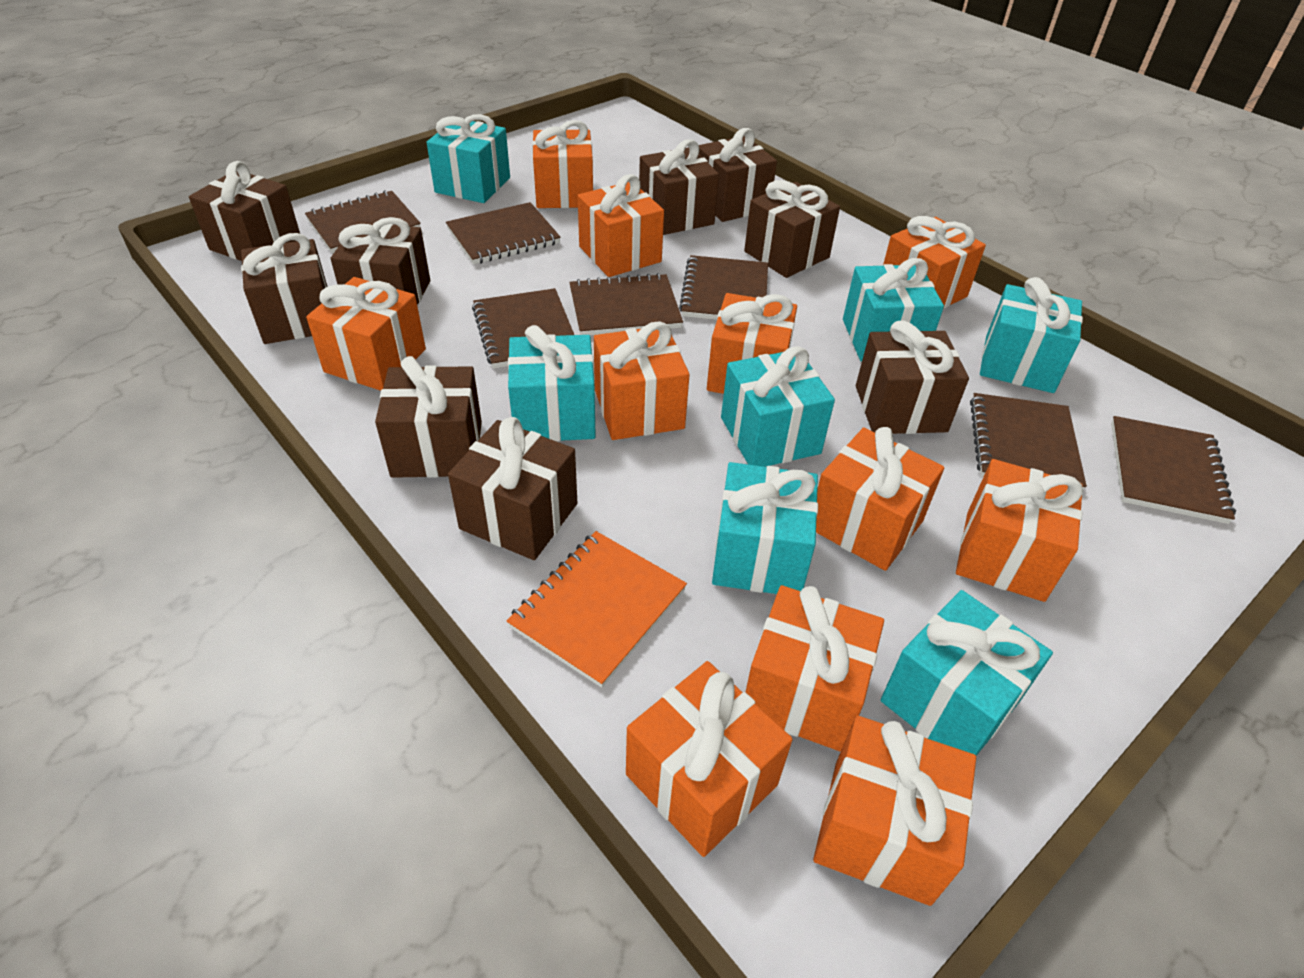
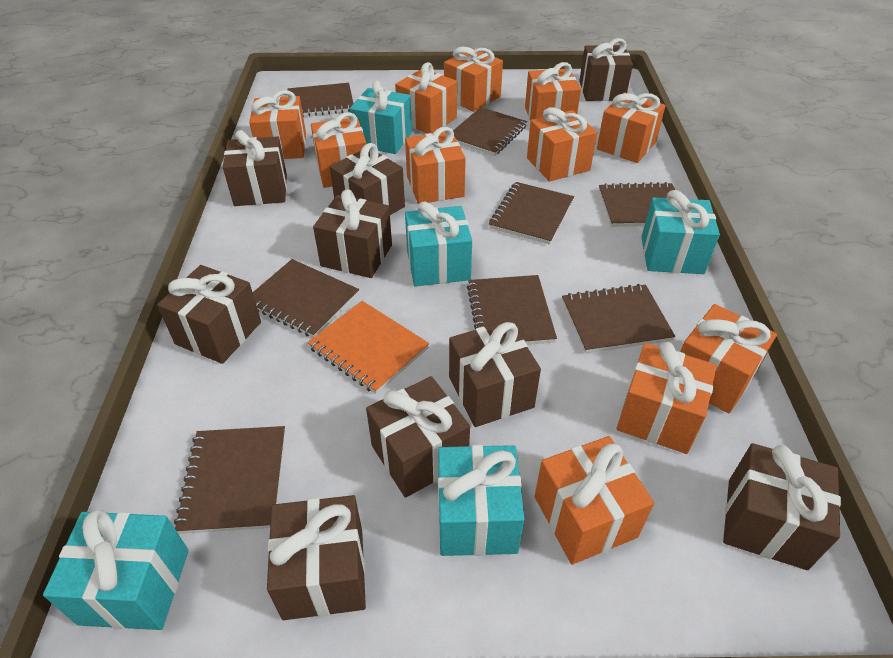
brown notebook: 7 -> 8
turquoise gift: 7 -> 5

